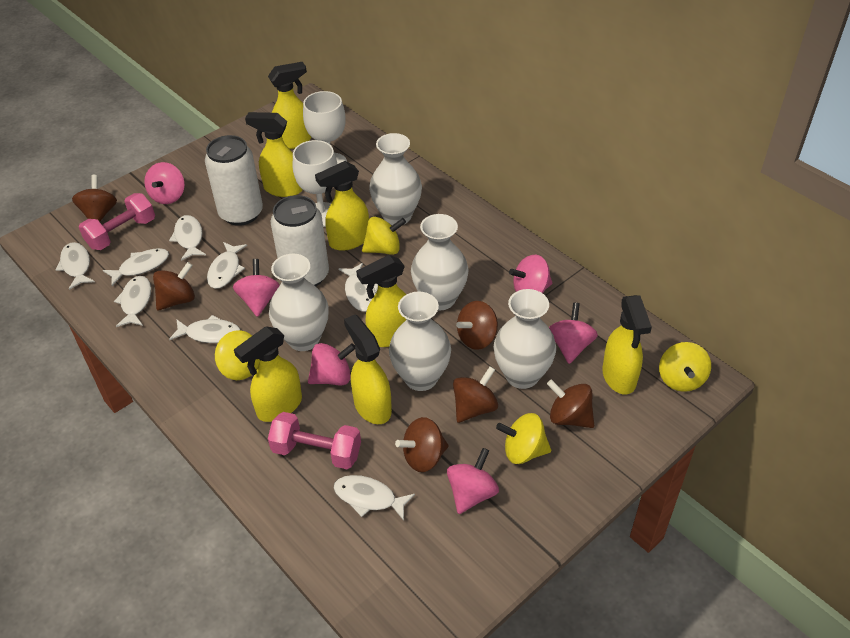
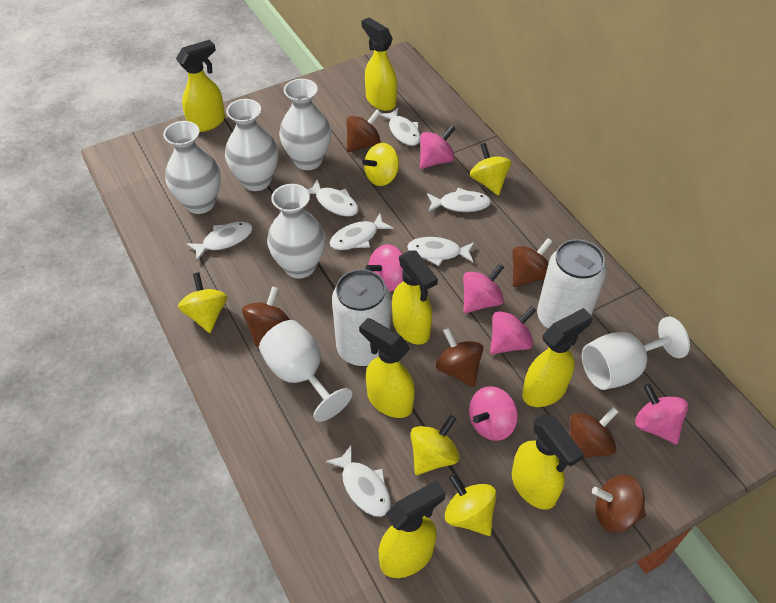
pink dumbbell: 2 -> 0
white fish: 8 -> 7
white vase: 5 -> 4
yellow spinning top: 4 -> 5

